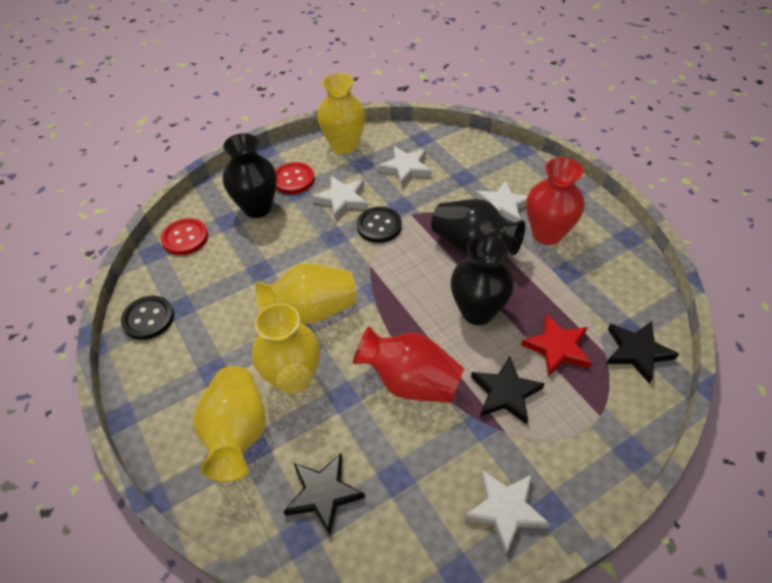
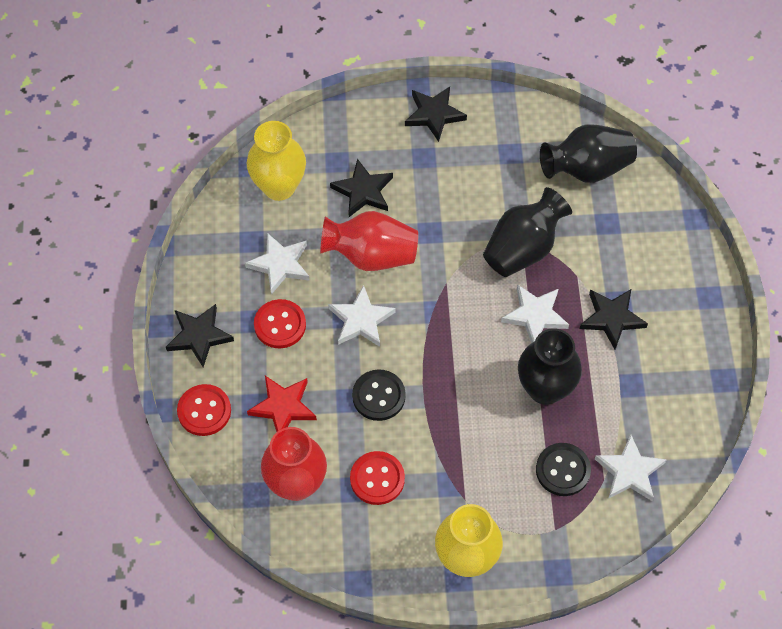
black star: 3 -> 4
red button: 2 -> 3
yellow vase: 4 -> 2

